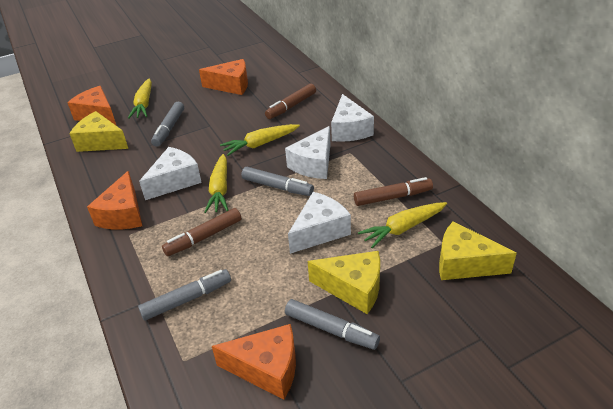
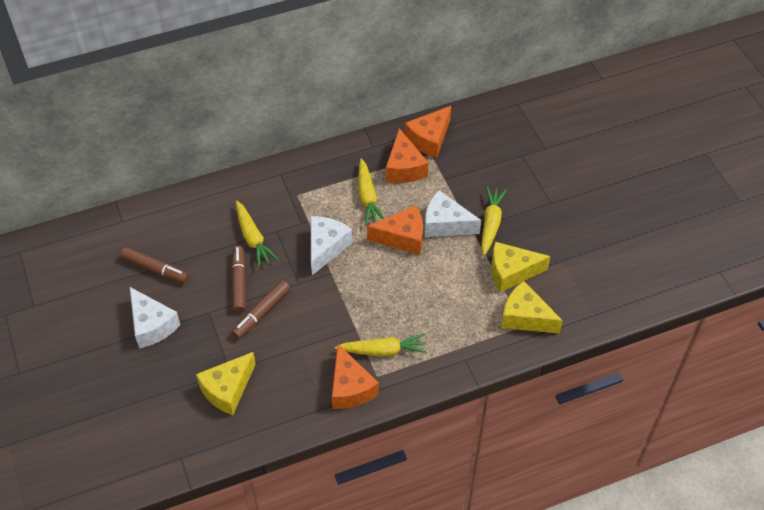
grey marker: 4 -> 0
white cheese: 4 -> 3

